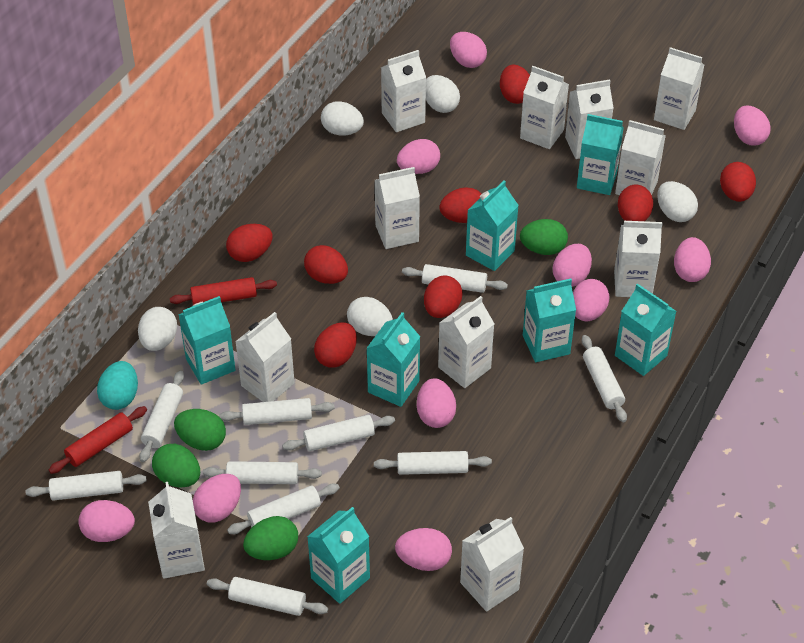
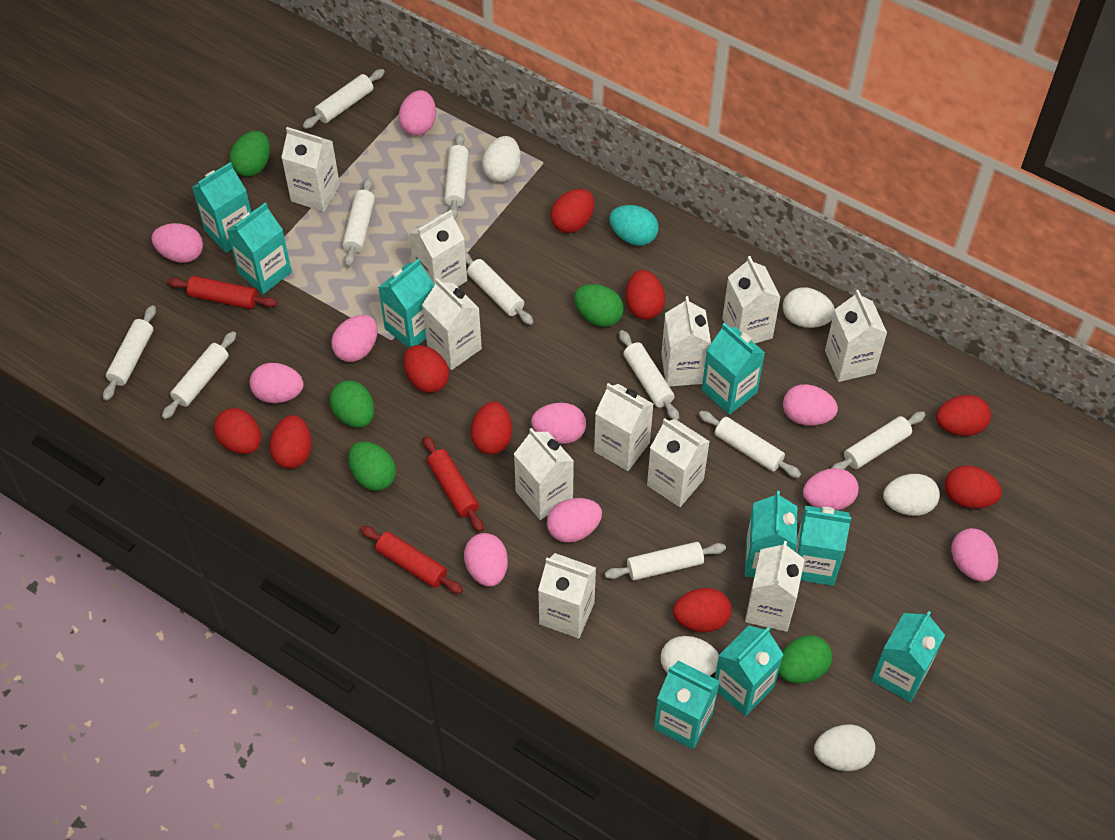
green egg: 4 -> 5
red egg: 8 -> 9
red rolling pin: 2 -> 3
turquoise carton: 7 -> 9

